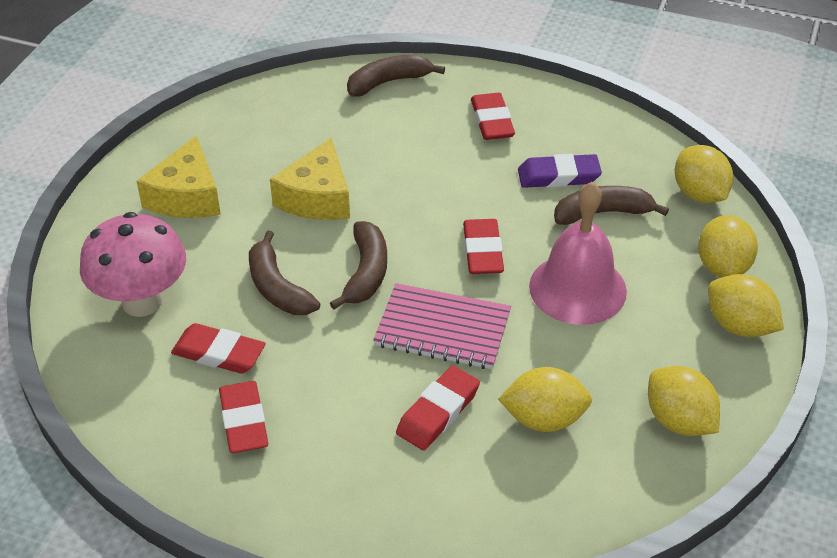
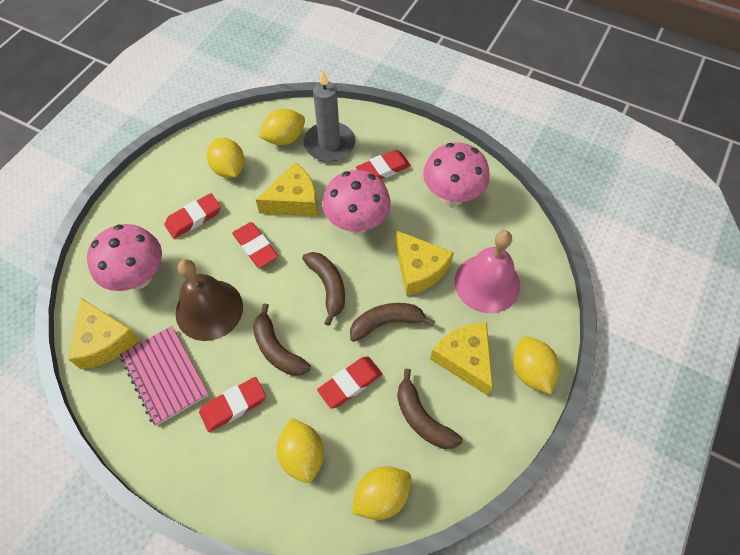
brown bell: 0 -> 1
grey candle: 0 -> 1
pink mushroom: 1 -> 3
purple eraser: 1 -> 0
yellow cheese: 2 -> 4

